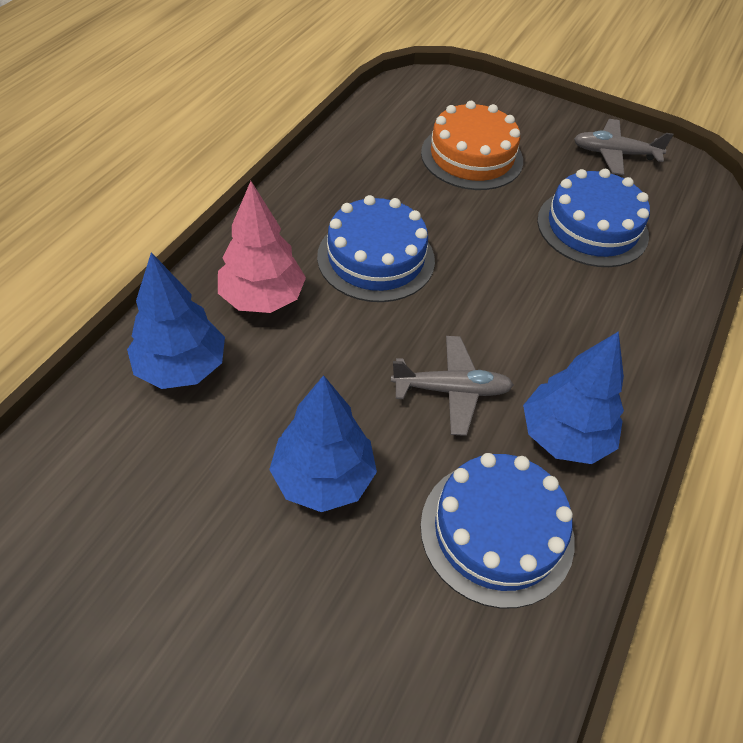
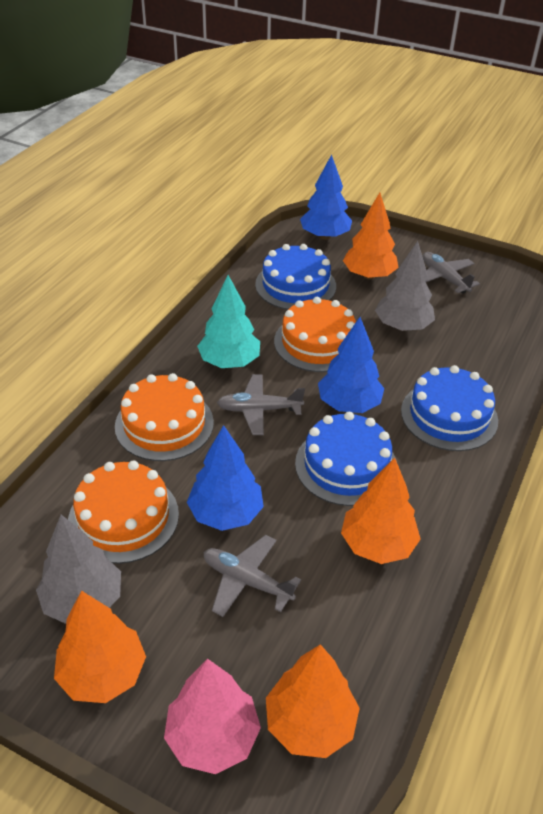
grey plane: 2 -> 3
grey tree: 0 -> 2
orange cake: 1 -> 3
orange tree: 0 -> 4
turquoise tree: 0 -> 1

